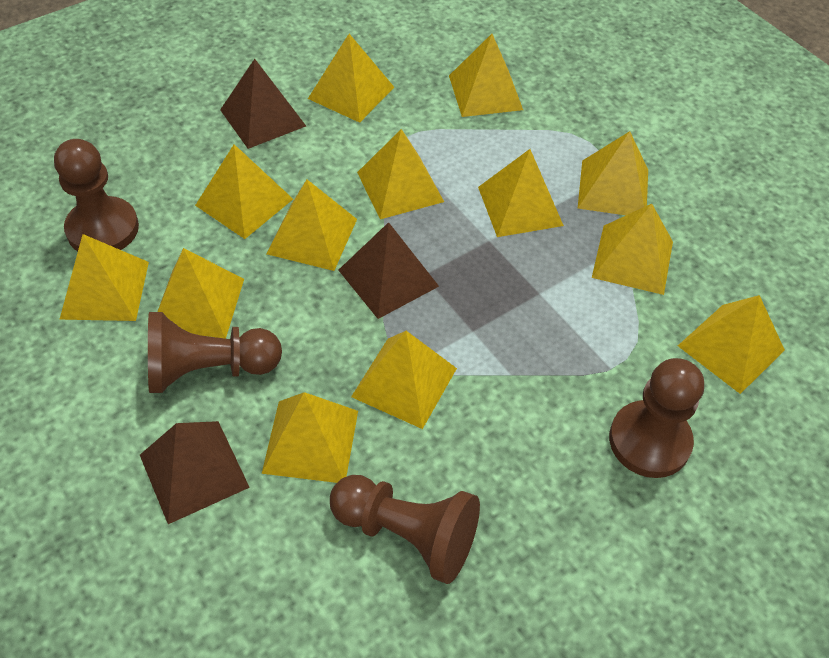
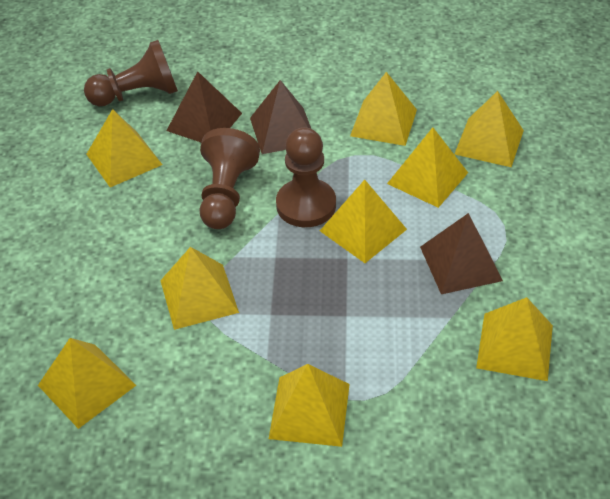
brown pawn: 4 -> 3
yellow pyramid: 13 -> 9

